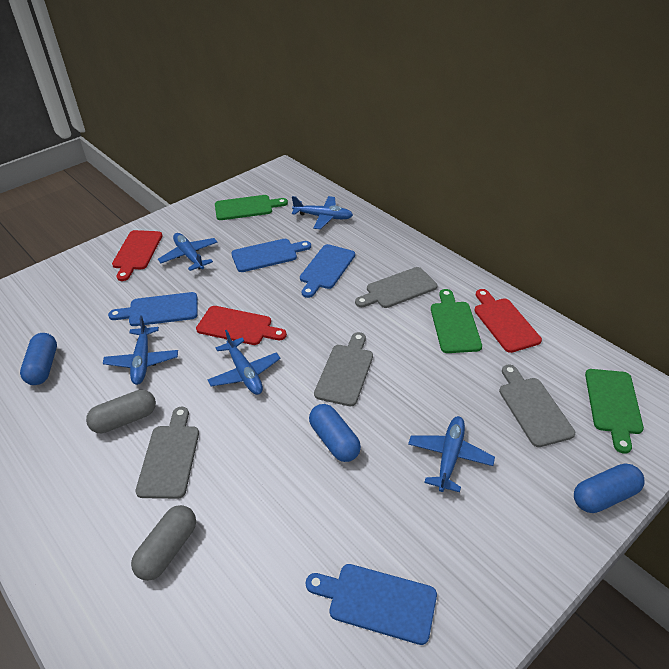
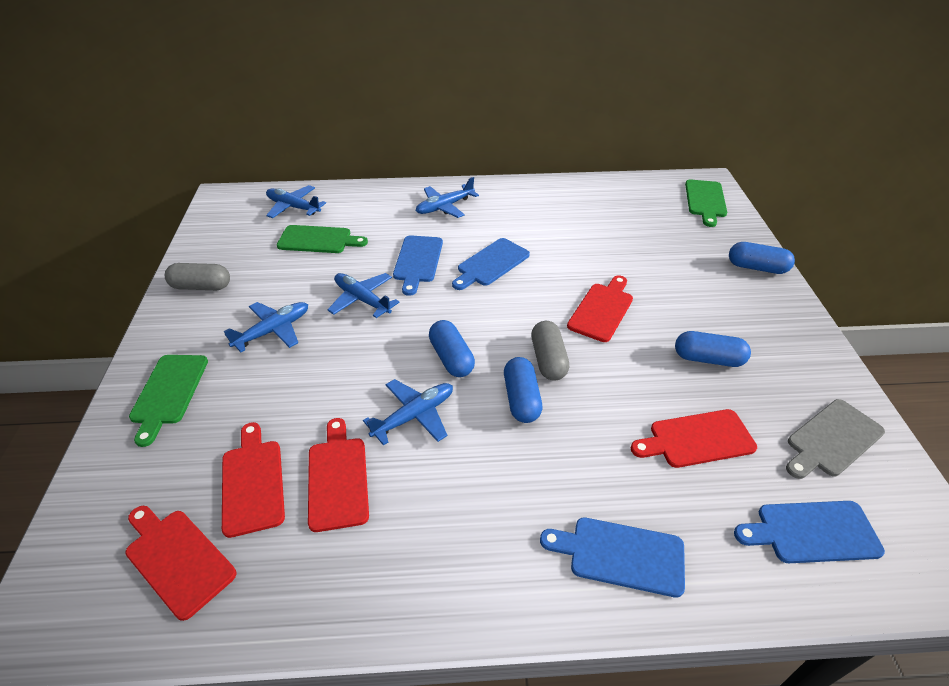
blue capsule: 3 -> 4
grey cutting board: 4 -> 1
red cutting board: 3 -> 5

